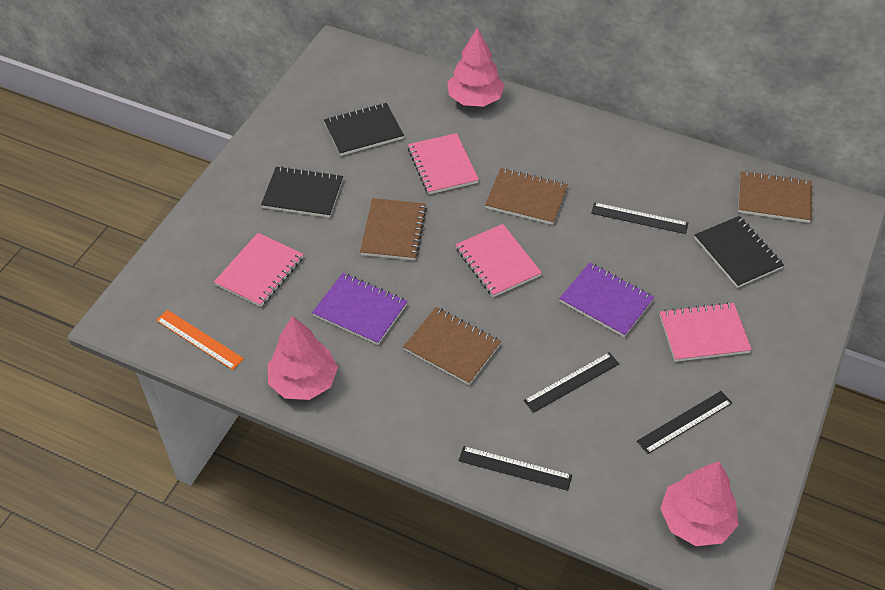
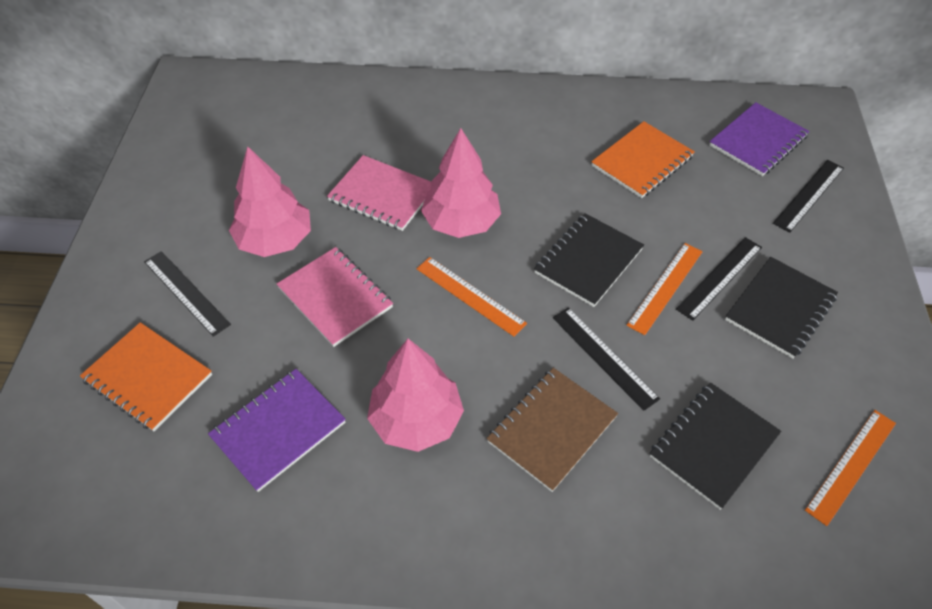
brown notebook: 4 -> 1
orange notebook: 0 -> 2
orange ruler: 1 -> 3
pink notebook: 4 -> 2

